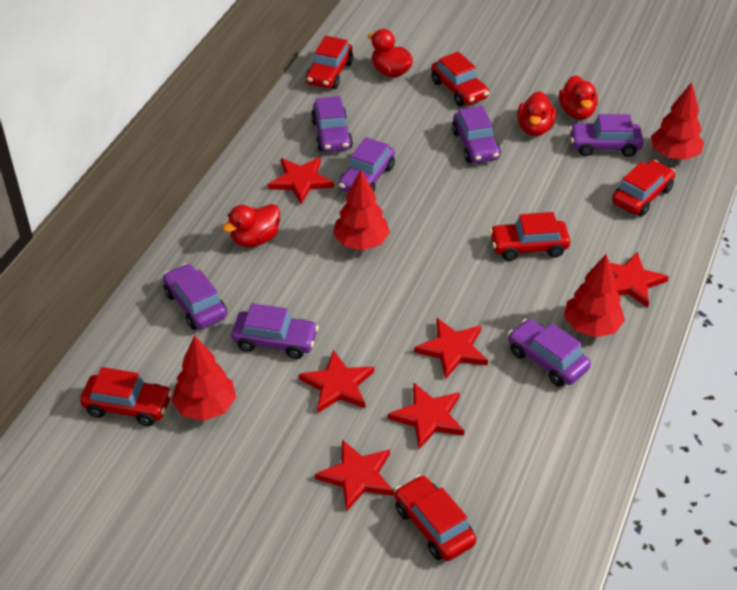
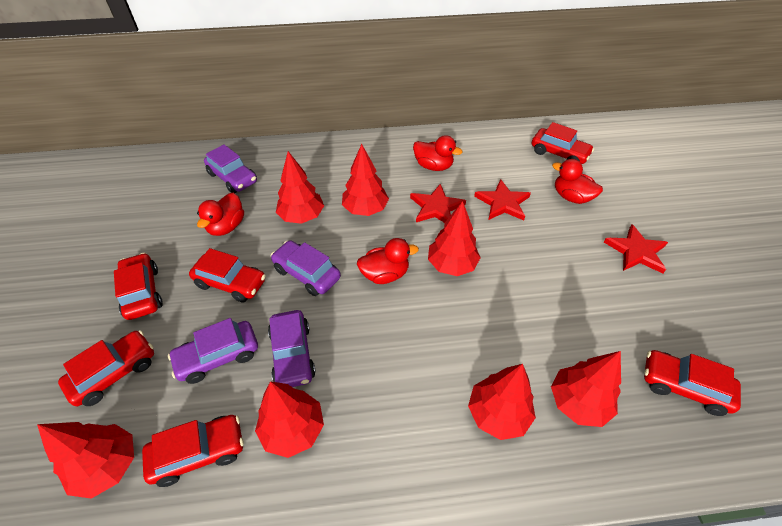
purple car: 7 -> 4
red star: 6 -> 3
red tree: 4 -> 7

